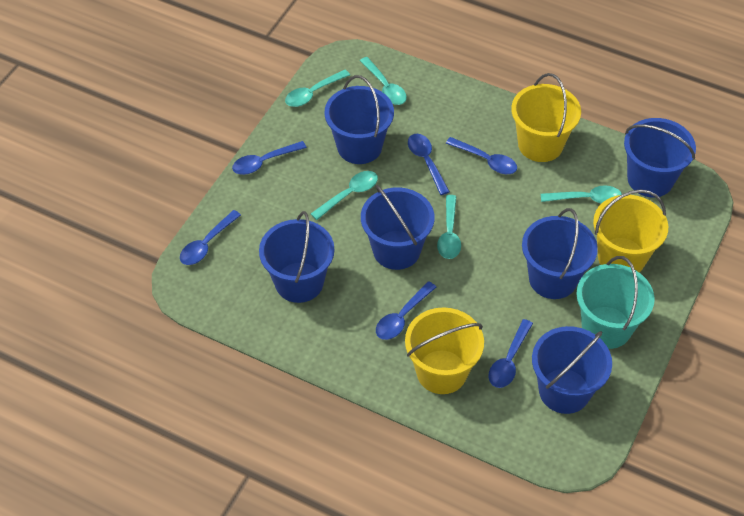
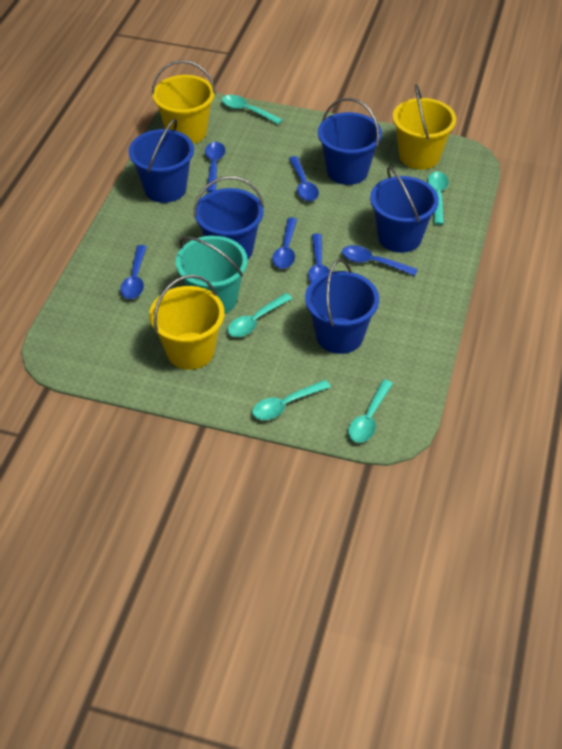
blue bucket: 6 -> 5

